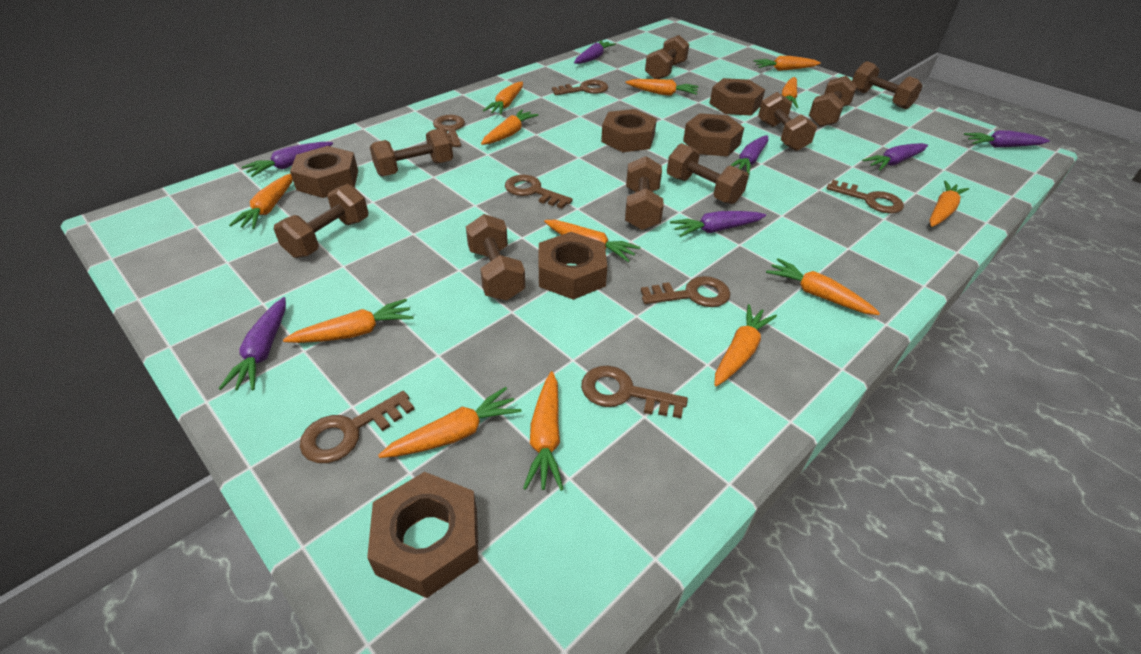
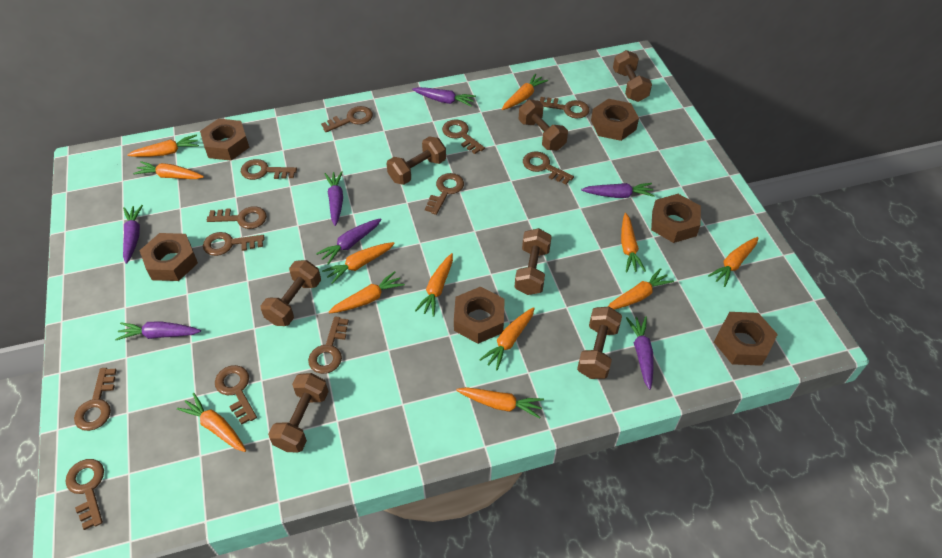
brown dumbbell: 9 -> 7
brown key: 7 -> 12
orange carrot: 13 -> 12

